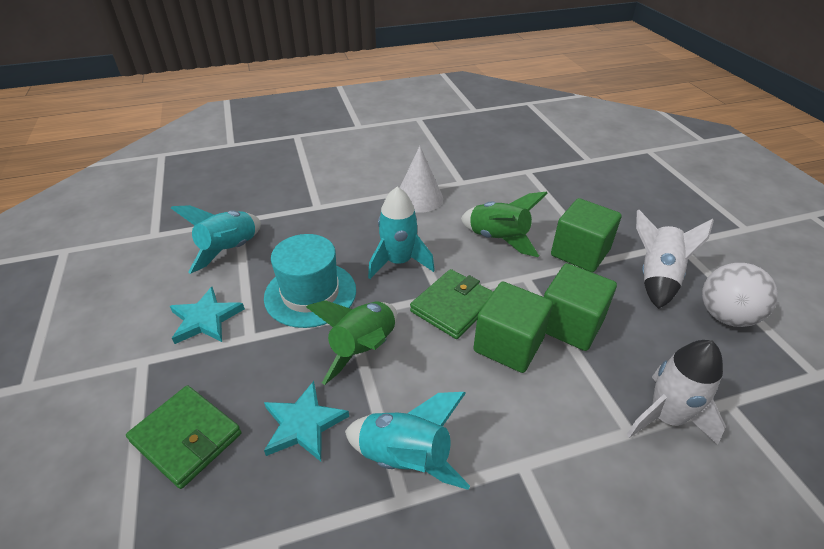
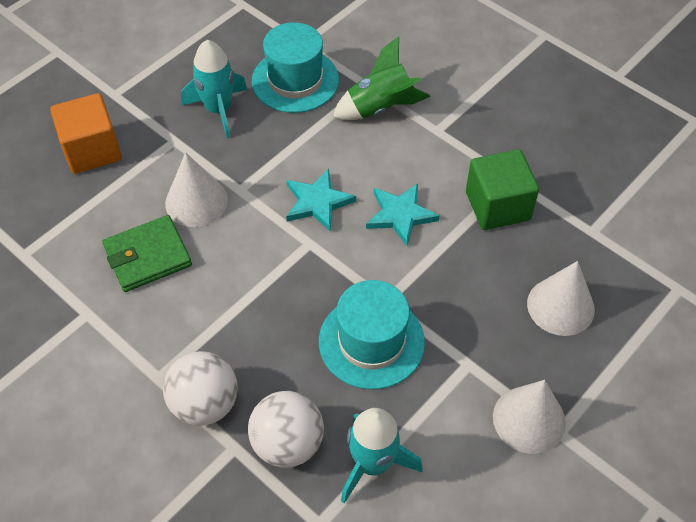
green cube: 3 -> 1
green rocket: 2 -> 1
green wallet: 2 -> 1
orange cube: 0 -> 1
turquoise hat: 1 -> 2
turquoise rocket: 3 -> 2
white ball: 1 -> 2
white cone: 1 -> 3
white rocket: 2 -> 0

